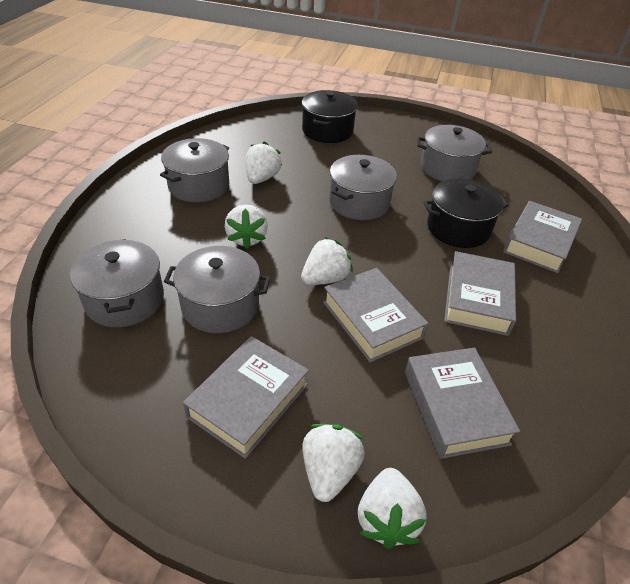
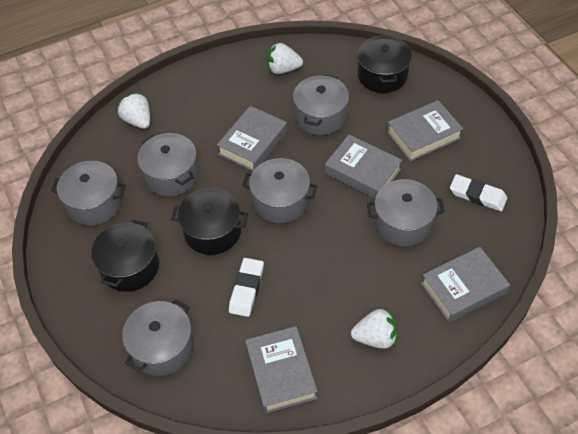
black pot: 2 -> 3
grey pot: 5 -> 6
white eraser: 0 -> 2
white strawberry: 5 -> 3

